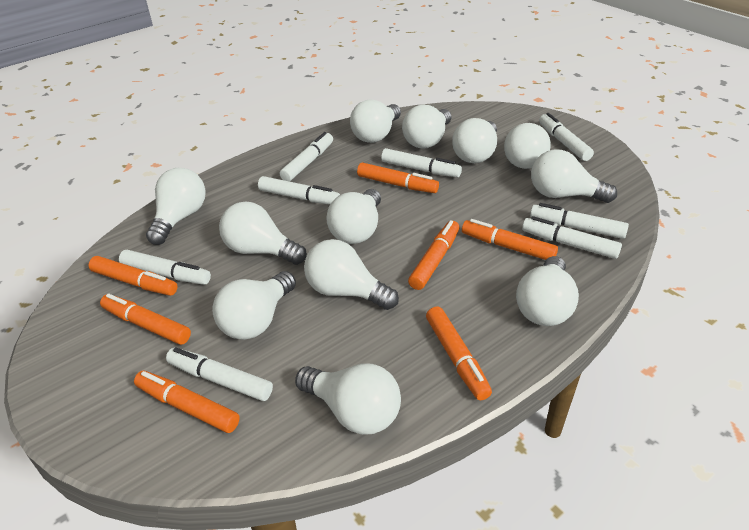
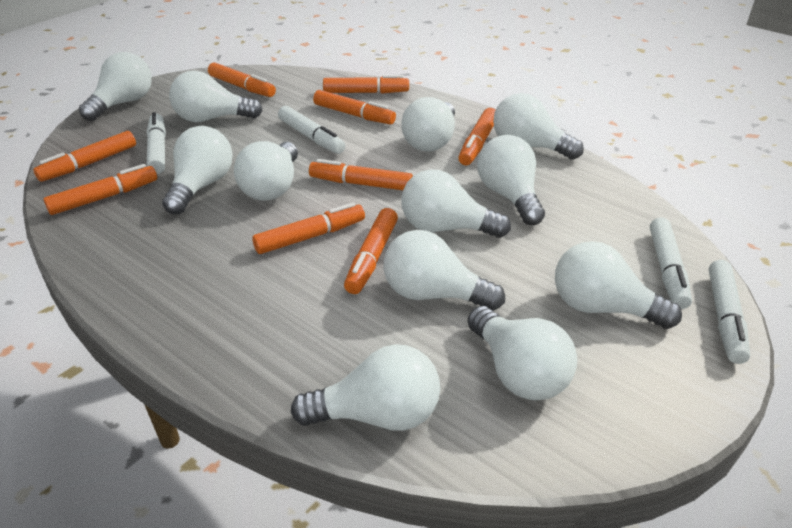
orange marker: 7 -> 9
white marker: 8 -> 4

